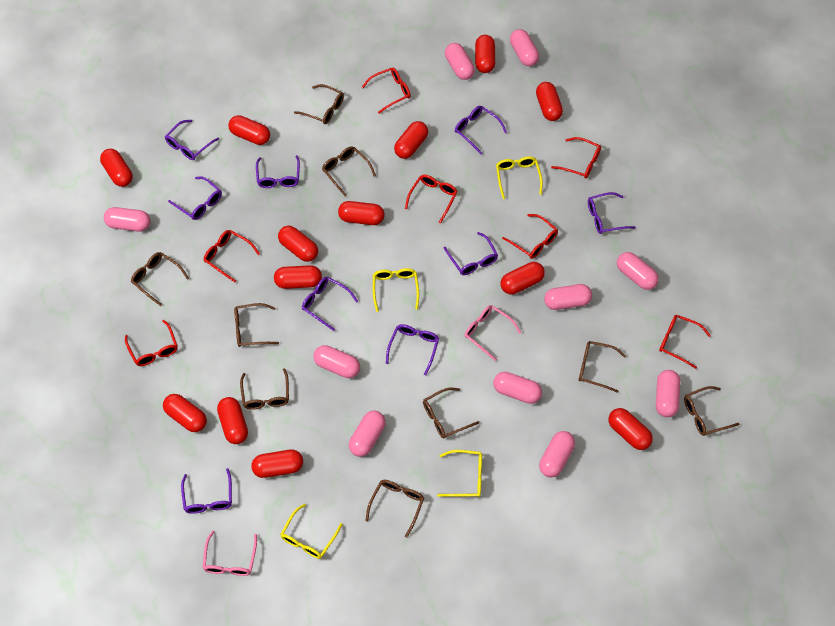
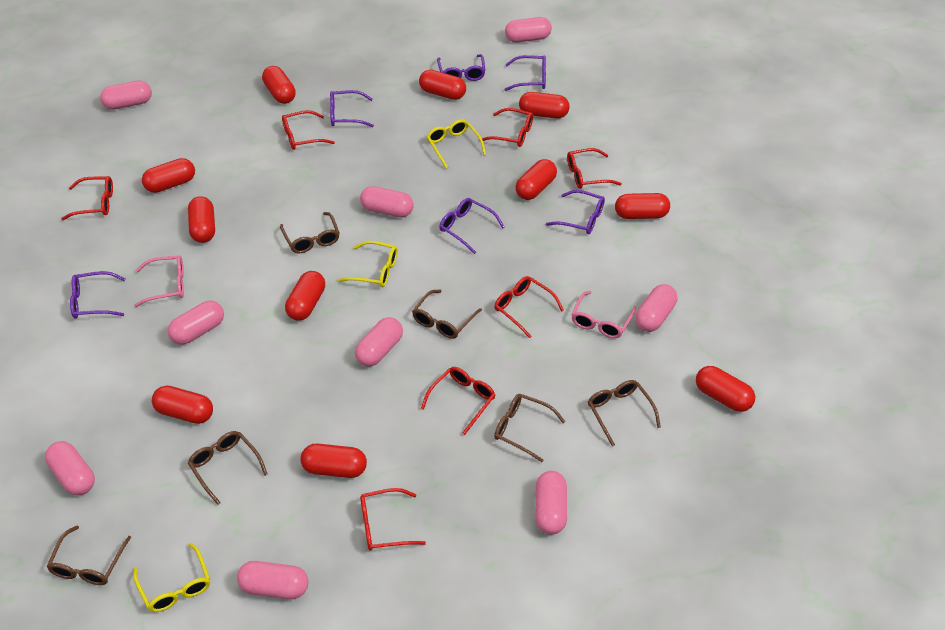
brown glasses: 9 -> 6
pink capsule: 10 -> 9
purple glasses: 9 -> 6
red capsule: 13 -> 11
yellow glasses: 4 -> 3

